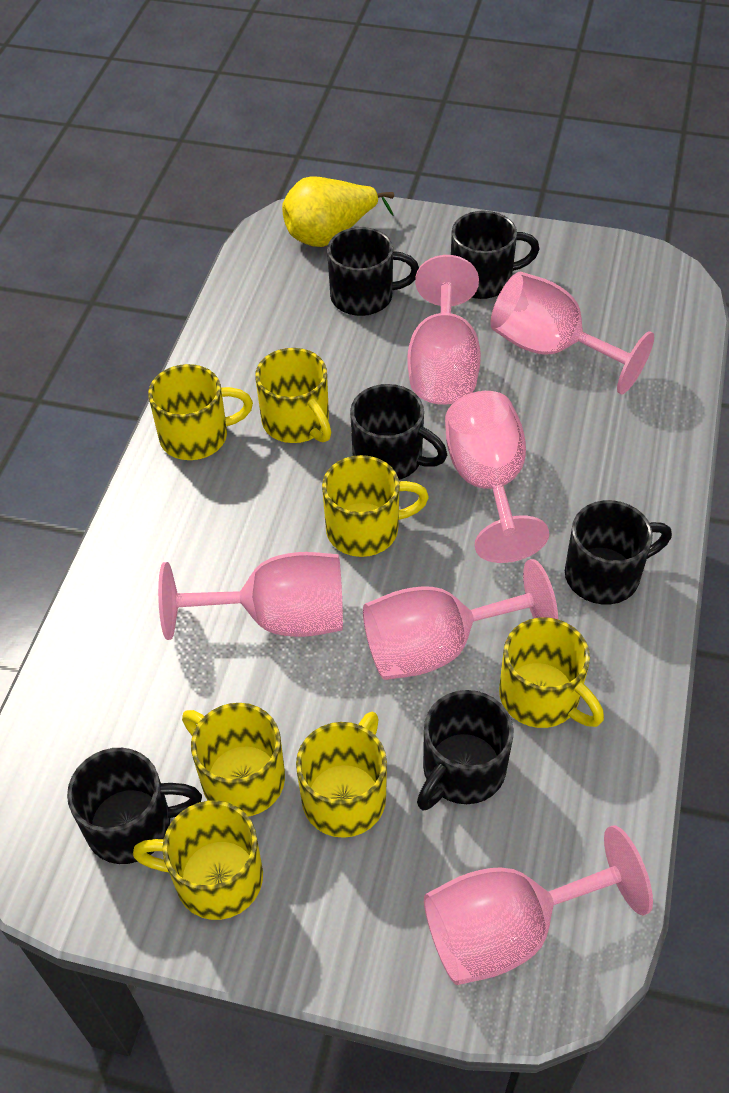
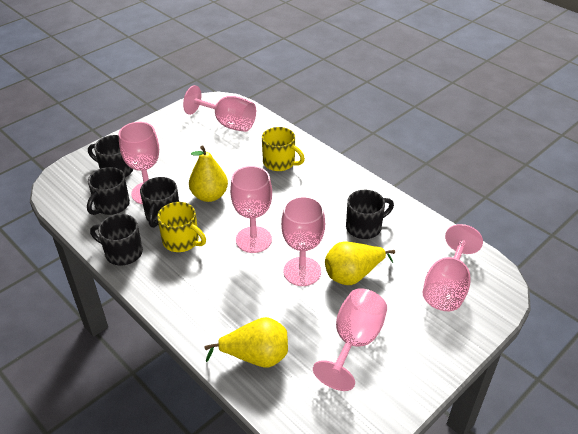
black mug: 6 -> 5
yellow mug: 7 -> 2
yellow pear: 1 -> 3

